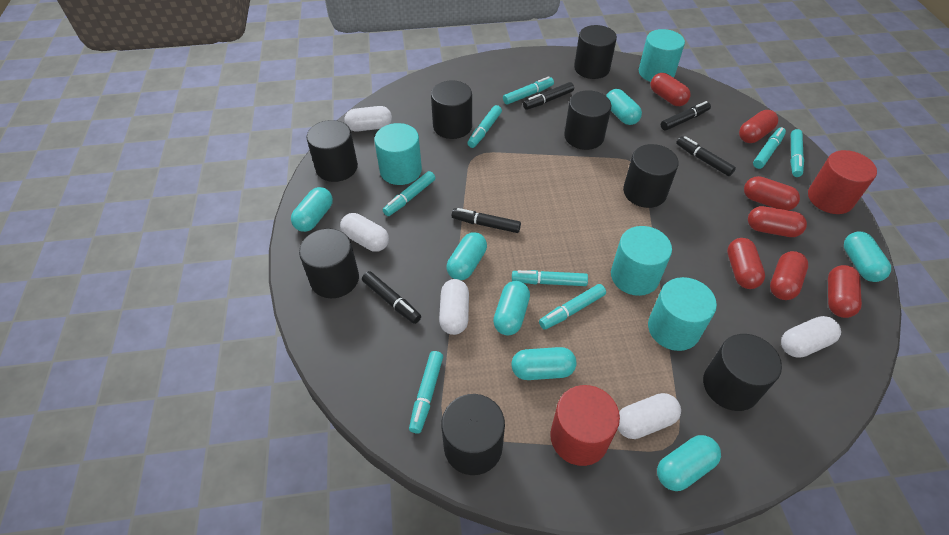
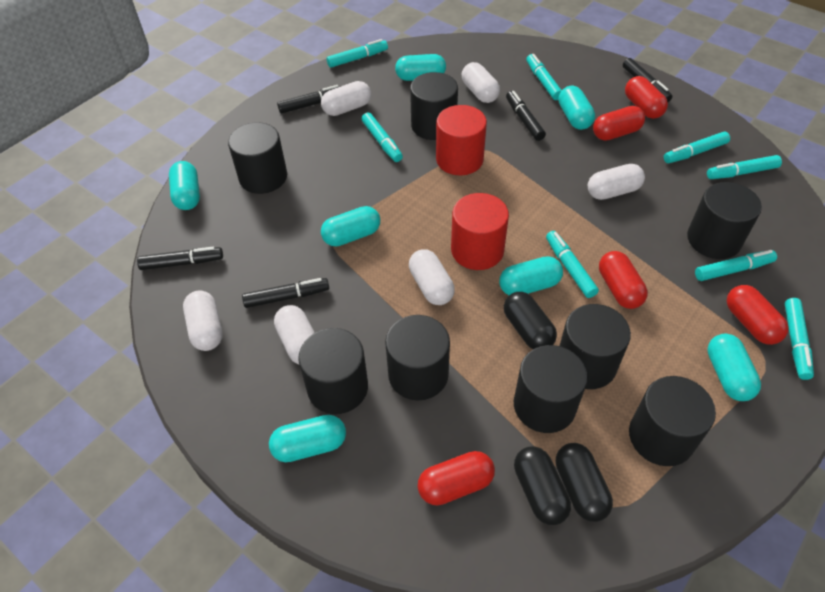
black capsule: 0 -> 3
red capsule: 7 -> 5
turquoise cylinder: 4 -> 0
white capsule: 5 -> 6

